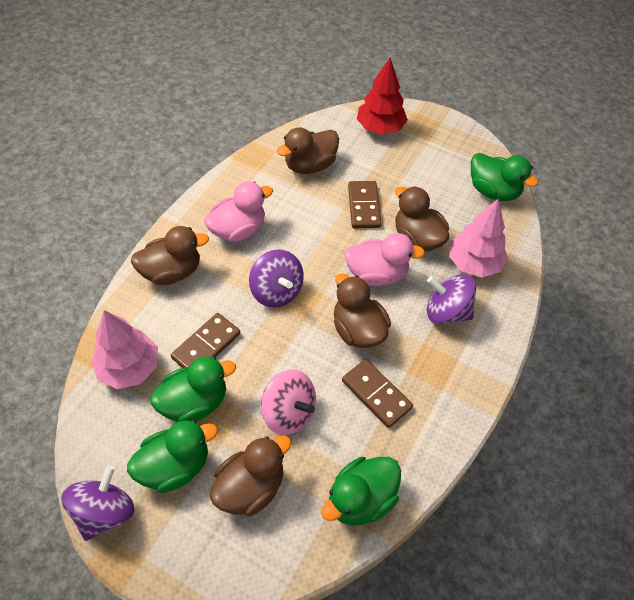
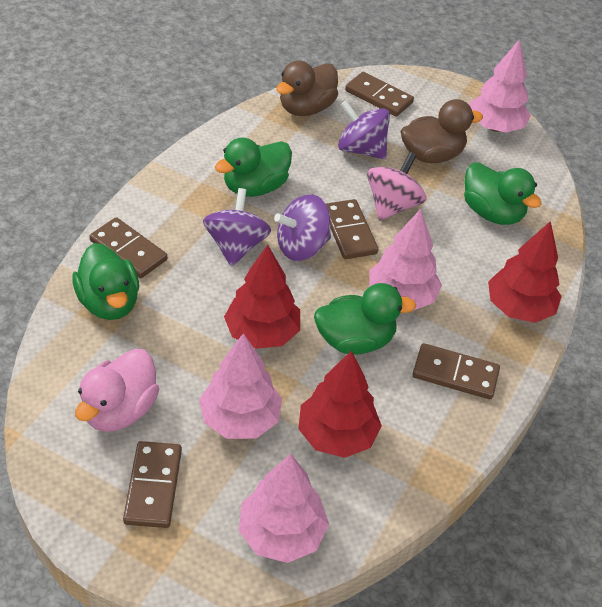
brown domino: 3 -> 5
brown duck: 5 -> 2
pink duck: 2 -> 1
pink tree: 2 -> 4
red tree: 1 -> 3

